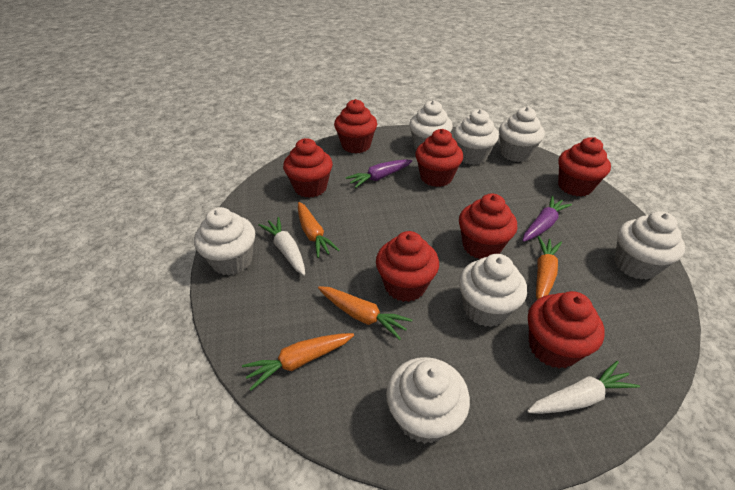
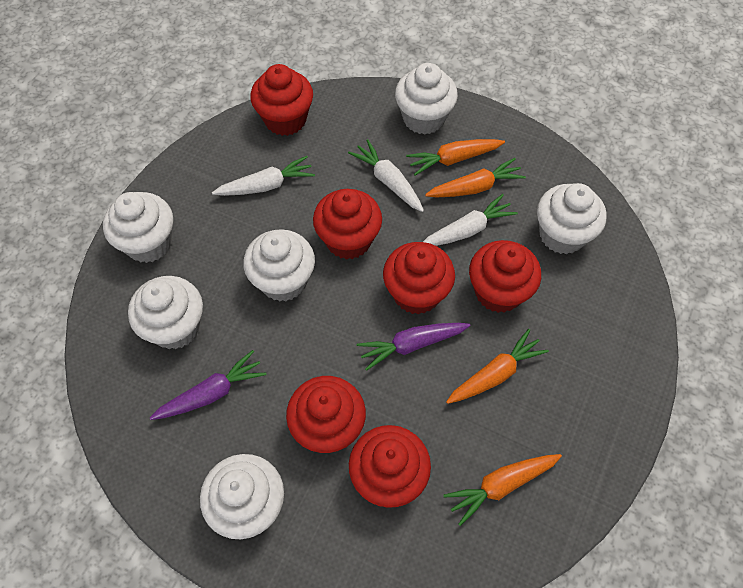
red cupcake: 7 -> 6
white carrot: 2 -> 3
white cupcake: 7 -> 6

